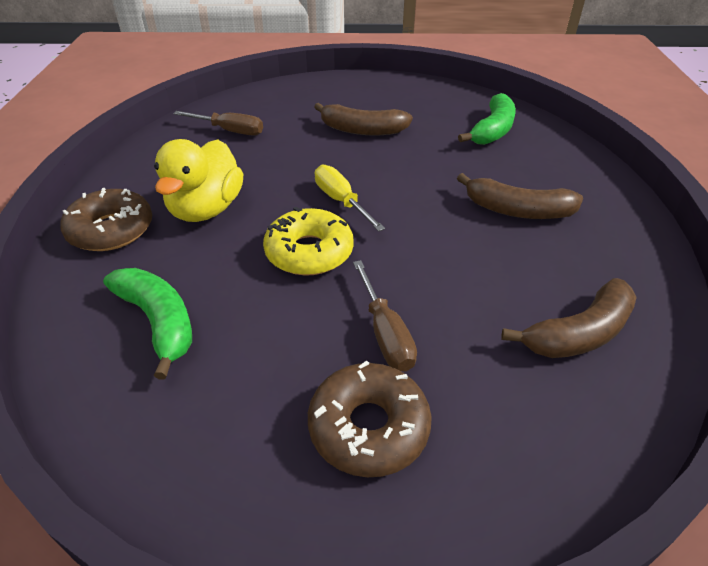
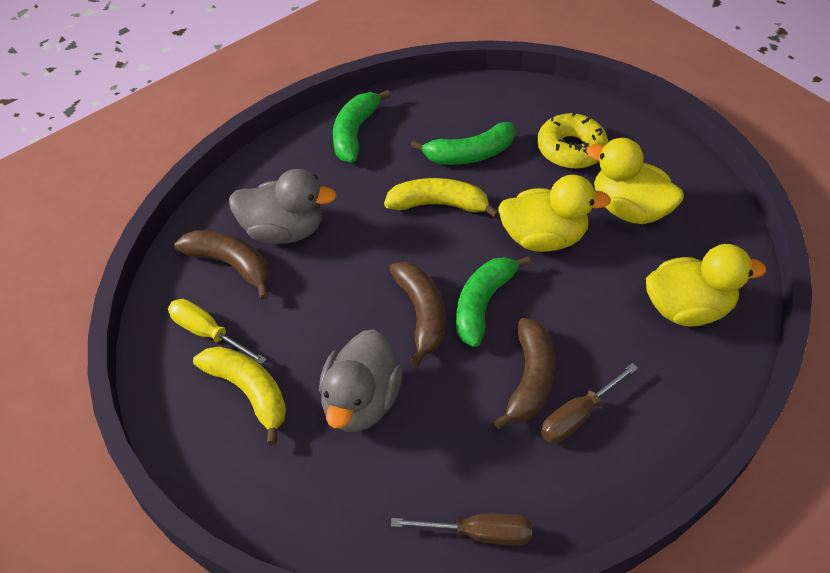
brown donut: 2 -> 0
green banana: 2 -> 3
grey duck: 0 -> 2
yellow banana: 0 -> 2
yellow duck: 1 -> 3

